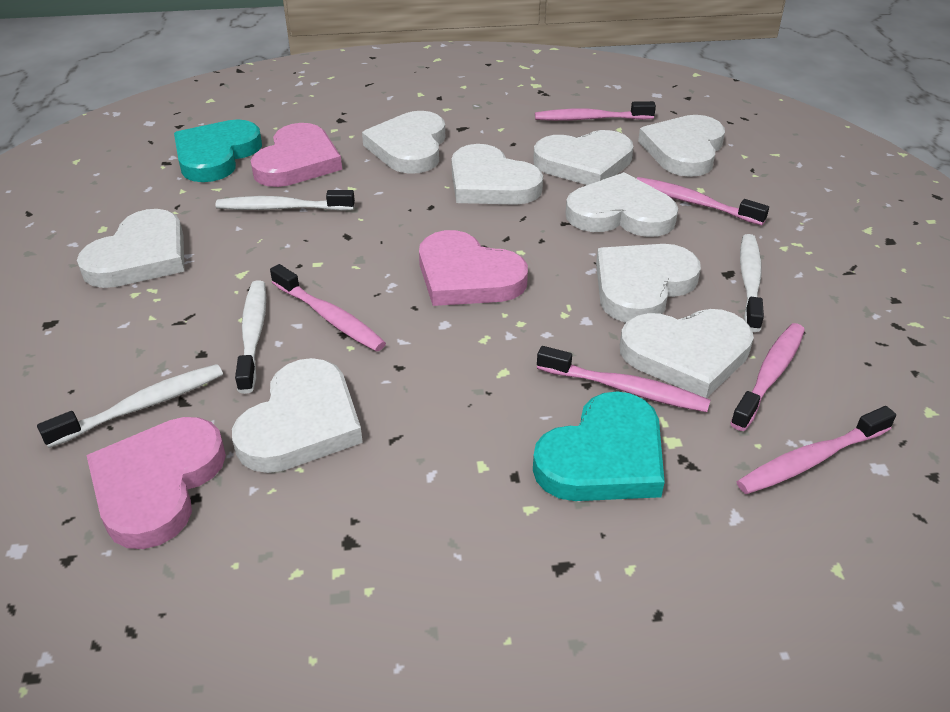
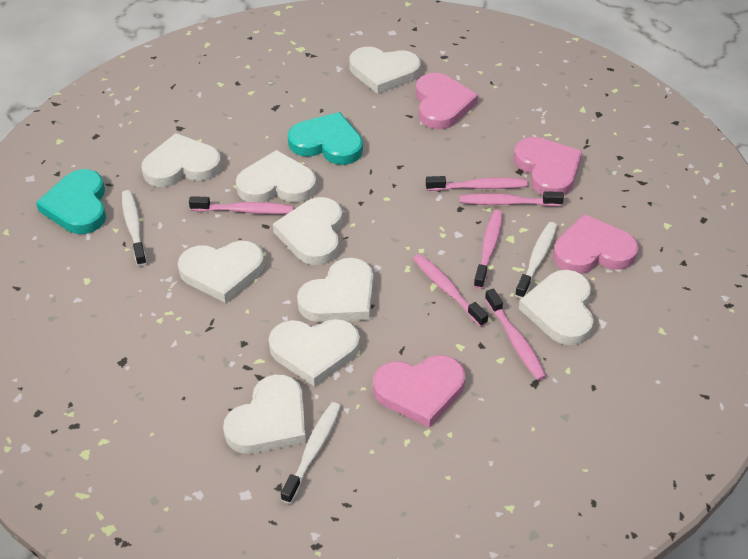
pink heart: 3 -> 4
white toothbrush: 4 -> 3

